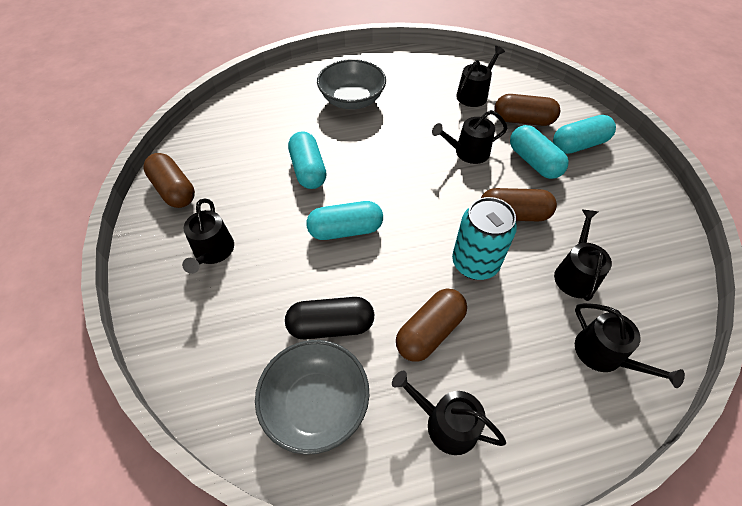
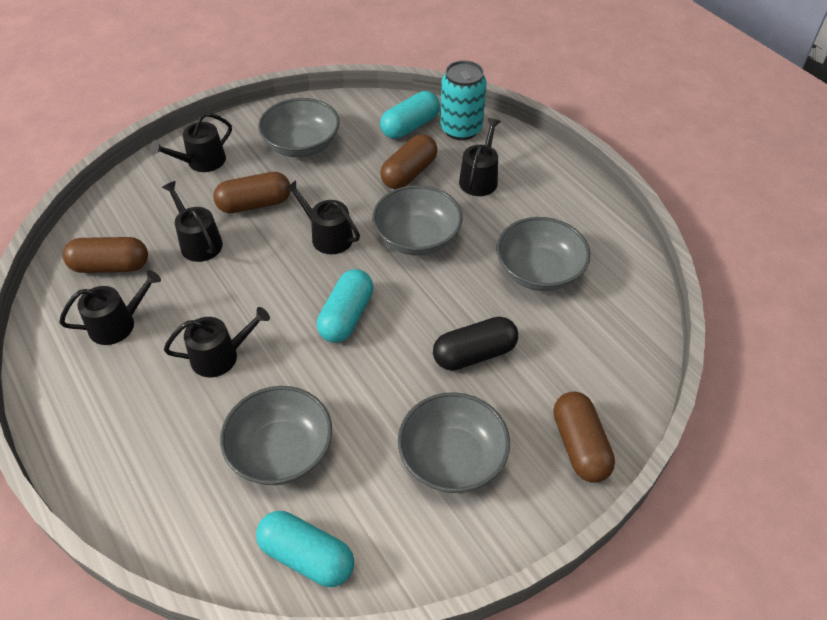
grey bowl: 2 -> 5
turquoise capsule: 4 -> 3

